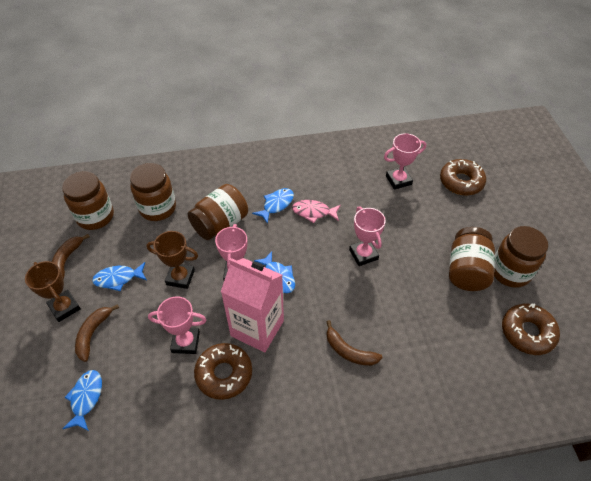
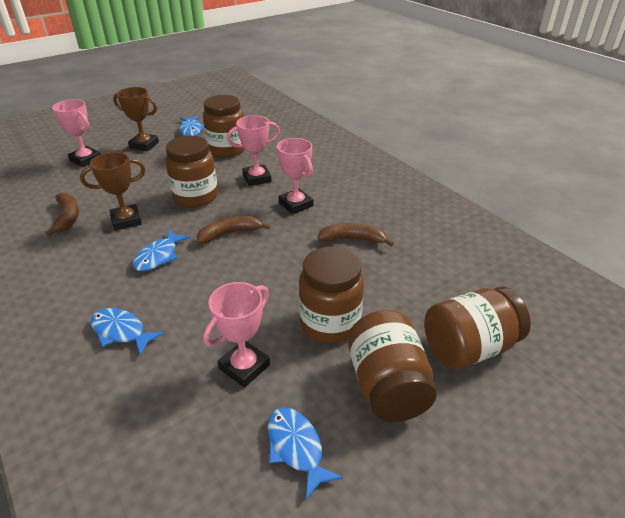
brown donut: 3 -> 0
pink carton: 1 -> 0
pink fish: 1 -> 0

